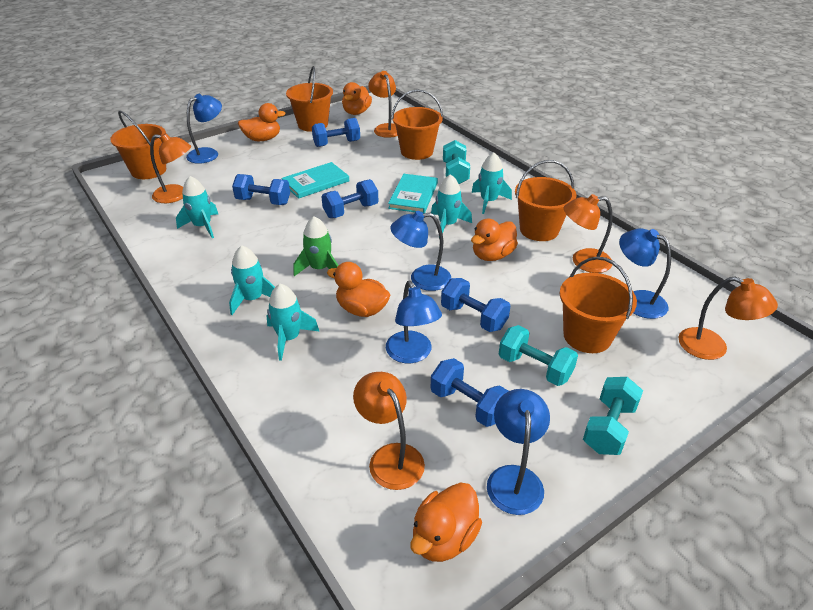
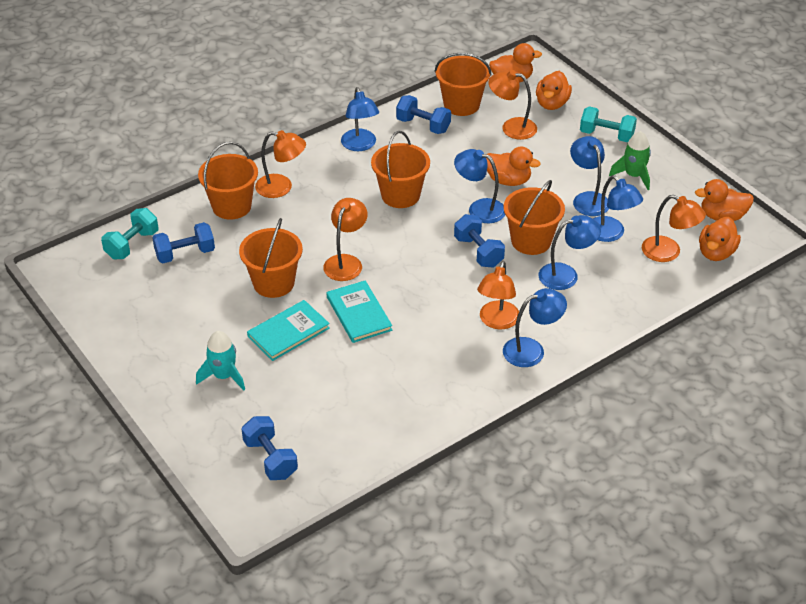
blue dumbbell: 5 -> 4
blue lamp: 5 -> 6
turquoise dumbbell: 3 -> 2
turquoise rocket: 5 -> 1

